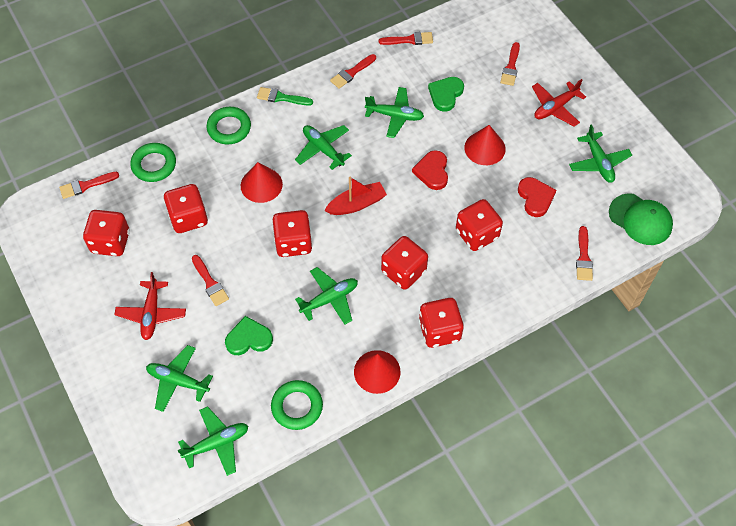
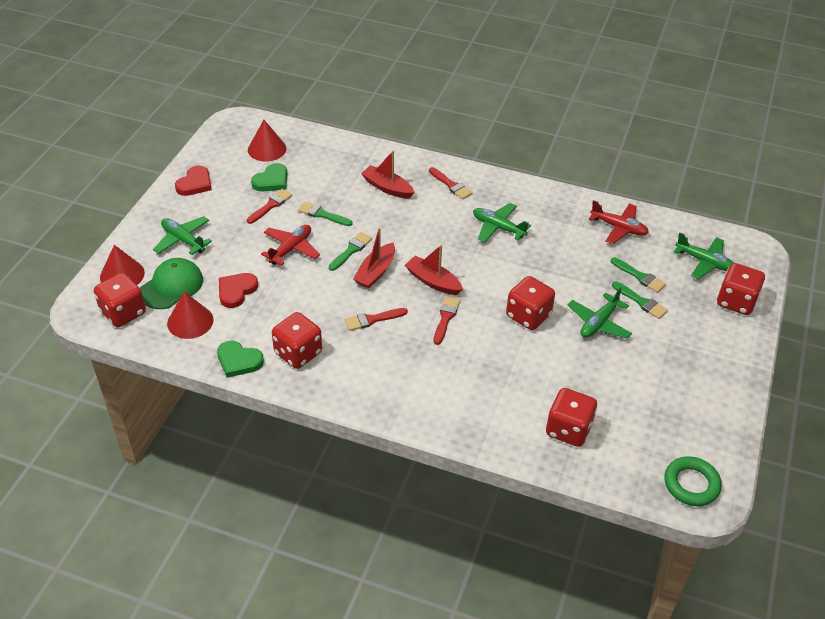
green brush: 1 -> 4
green plane: 6 -> 4
green ring: 3 -> 1
red boat: 1 -> 3
red brush: 6 -> 4
red dice: 6 -> 5

